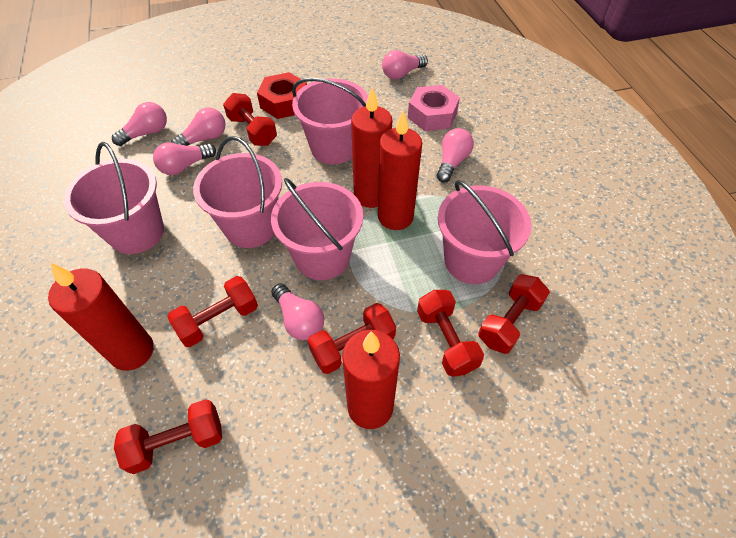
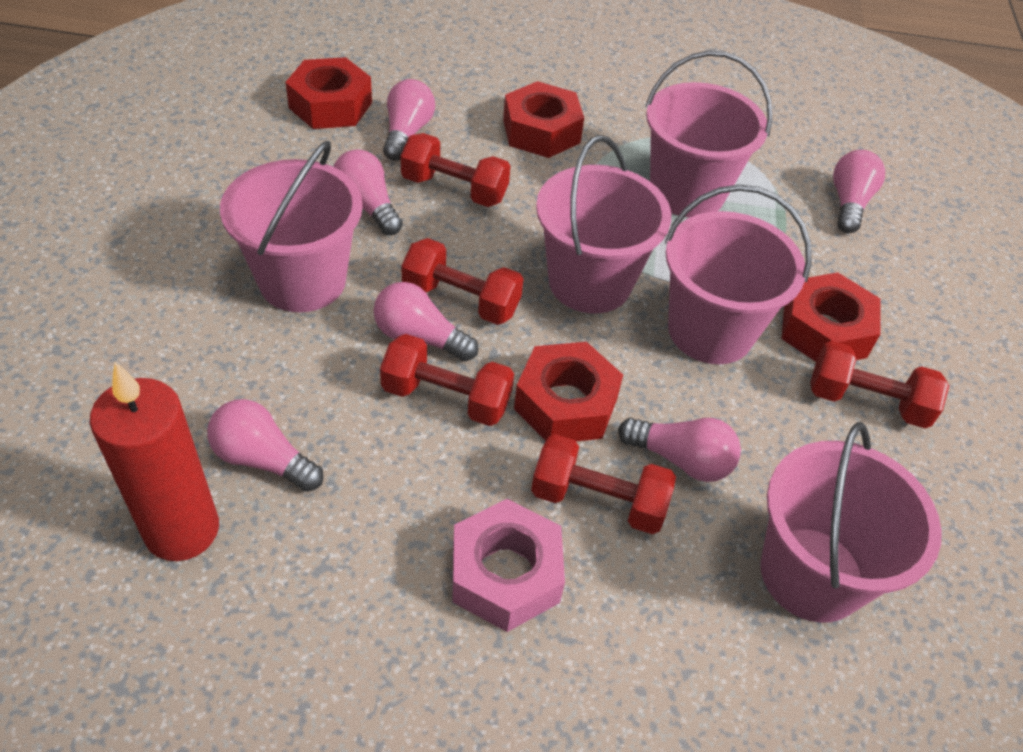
red candle: 4 -> 1
red dumbbell: 6 -> 5
red nut: 1 -> 4

